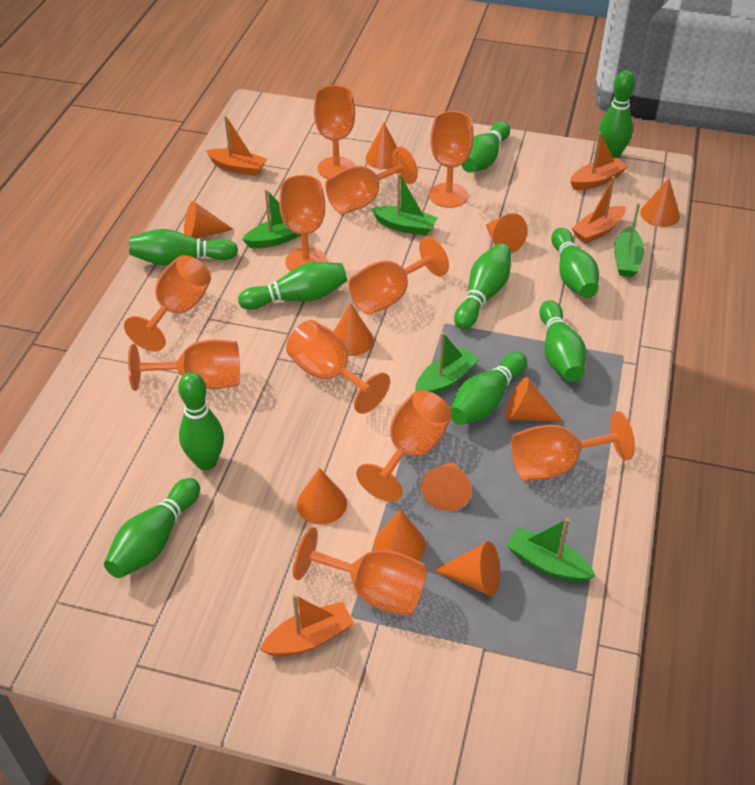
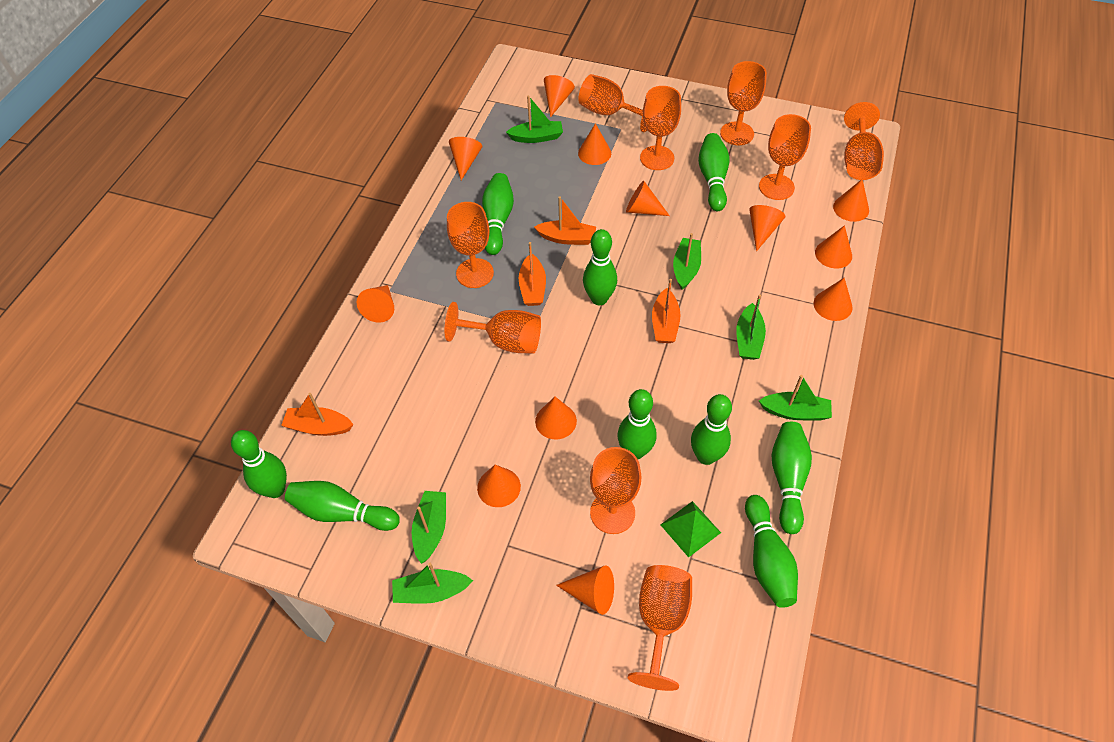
green boat: 5 -> 6
green bowling pin: 10 -> 9
green pyramid: 0 -> 1
orange cone: 10 -> 12
orange goblet: 11 -> 9

